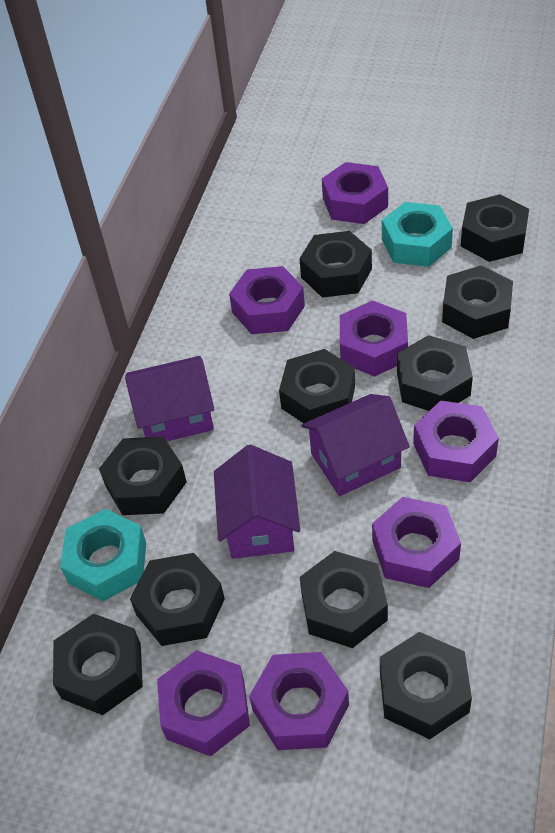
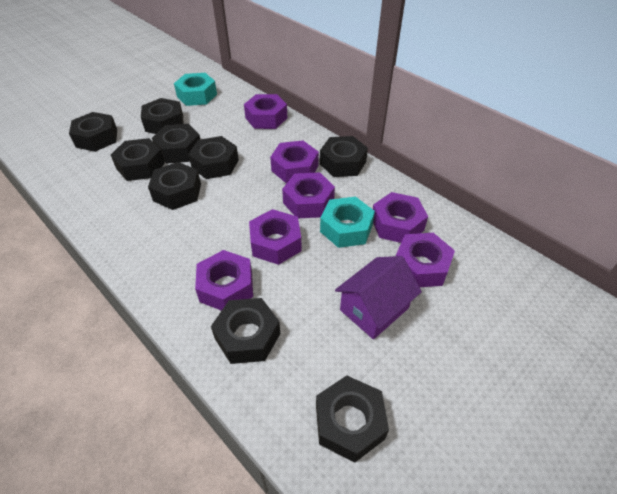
black nut: 10 -> 9
purple house: 3 -> 1

